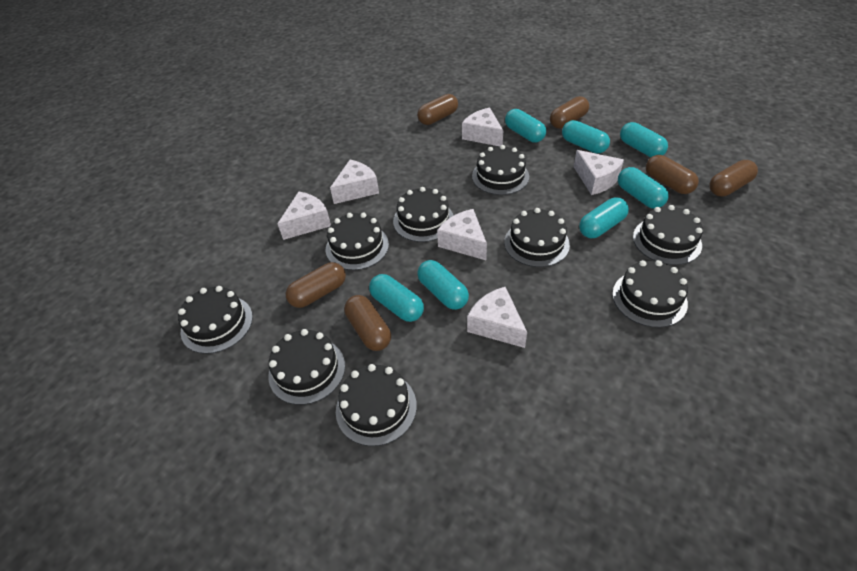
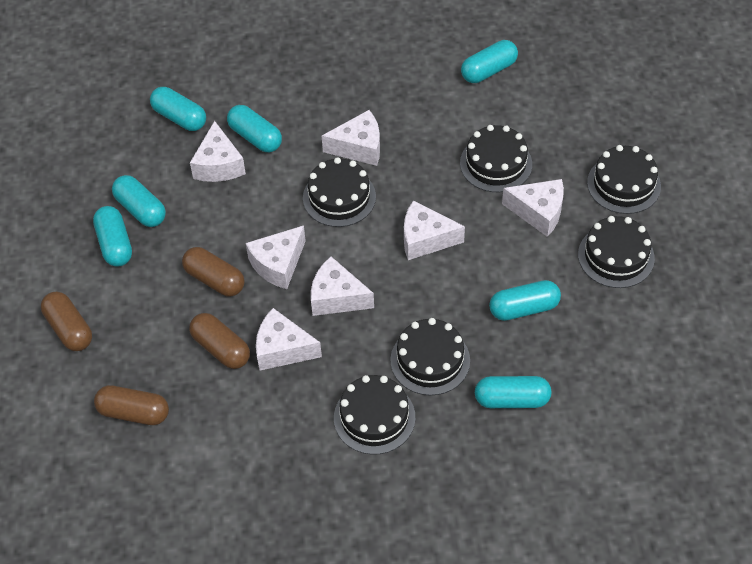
black cake: 9 -> 6
brown capsule: 6 -> 4
white cheese: 6 -> 7

